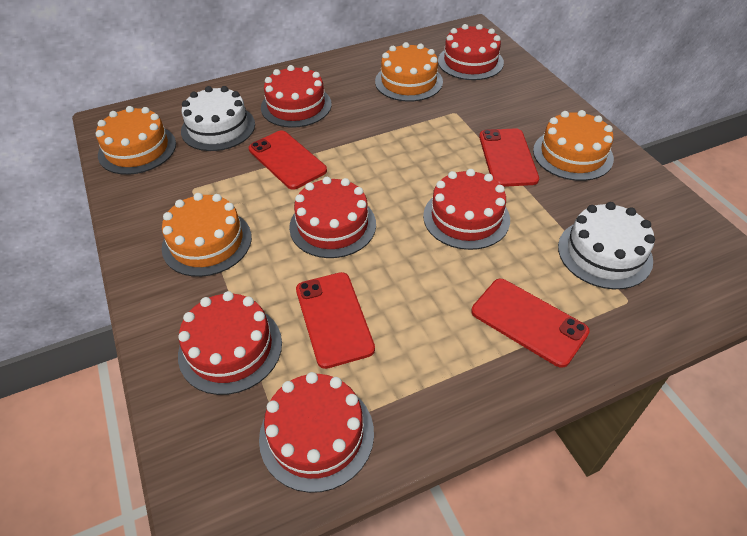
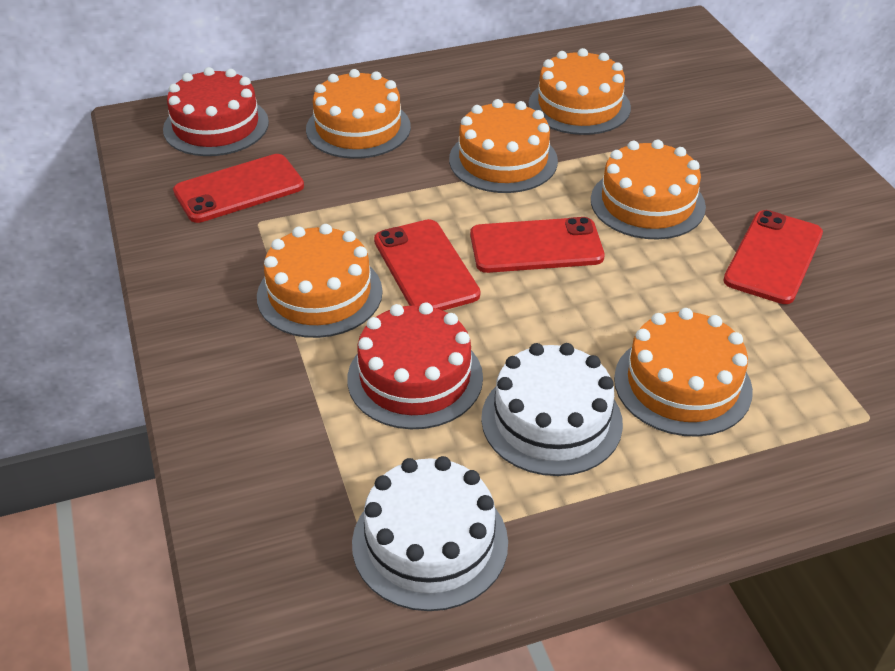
orange cake: 4 -> 6
red cake: 6 -> 2

